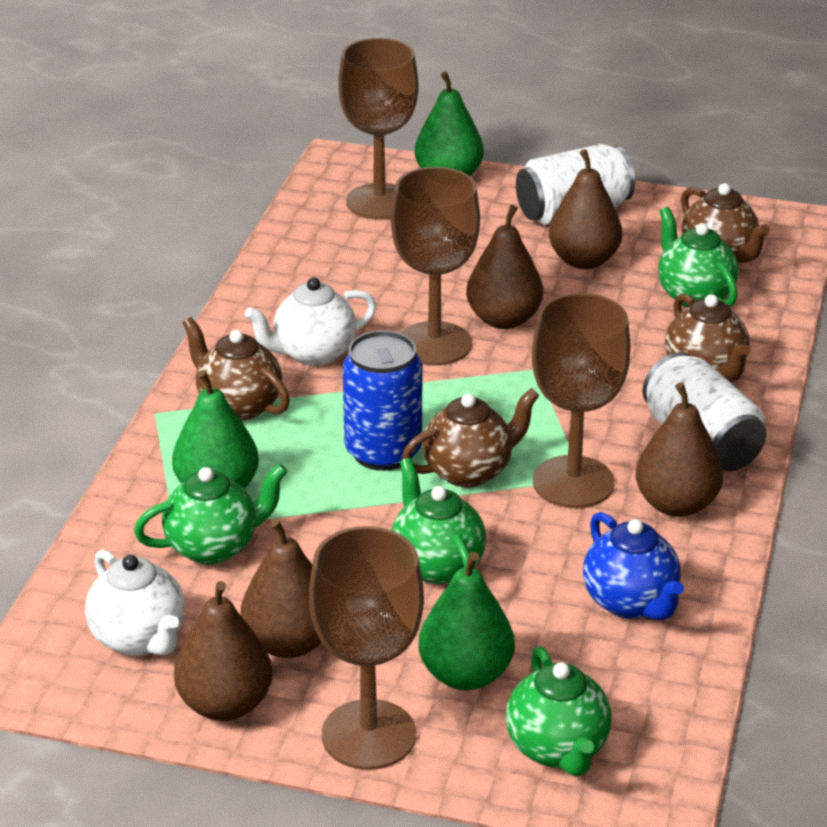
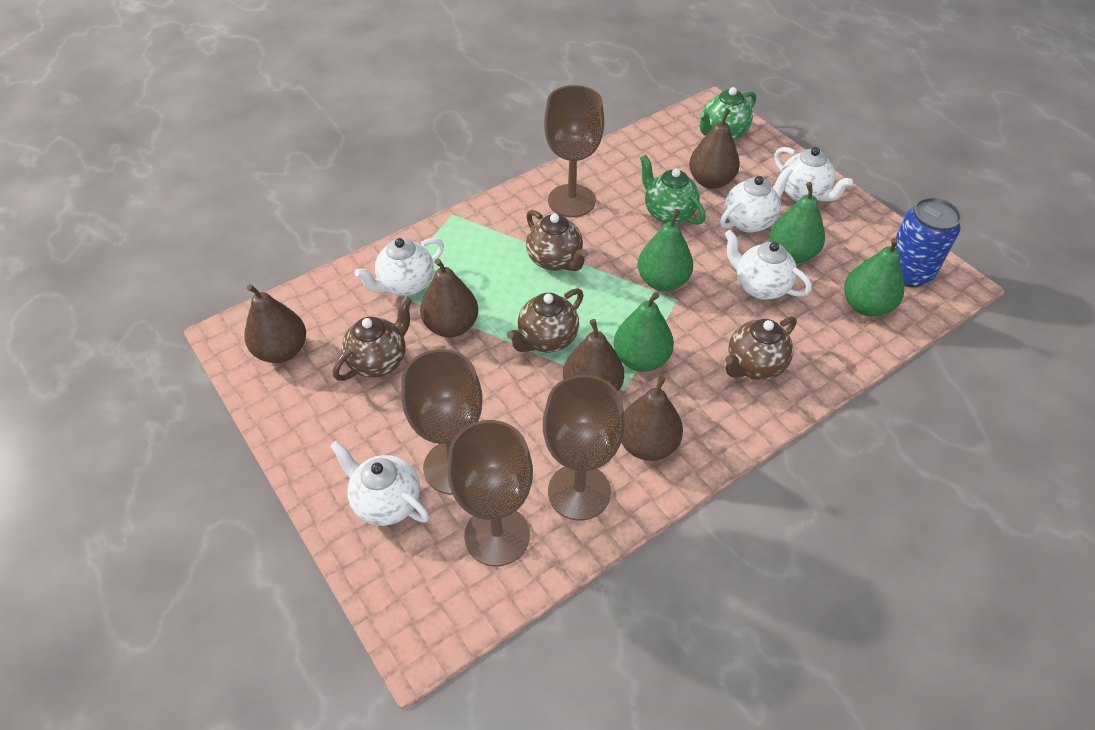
blue teapot: 1 -> 0
green pear: 3 -> 4
green teapot: 4 -> 2
white can: 2 -> 0
white teapot: 2 -> 5

